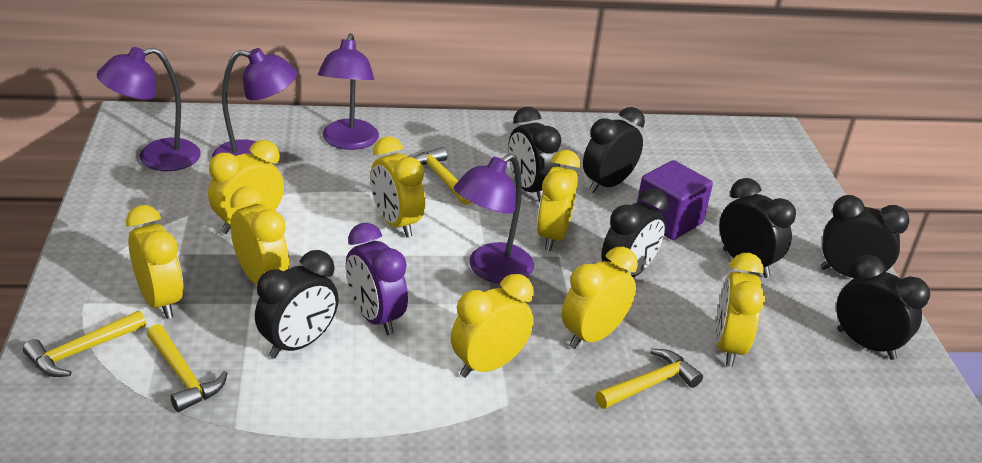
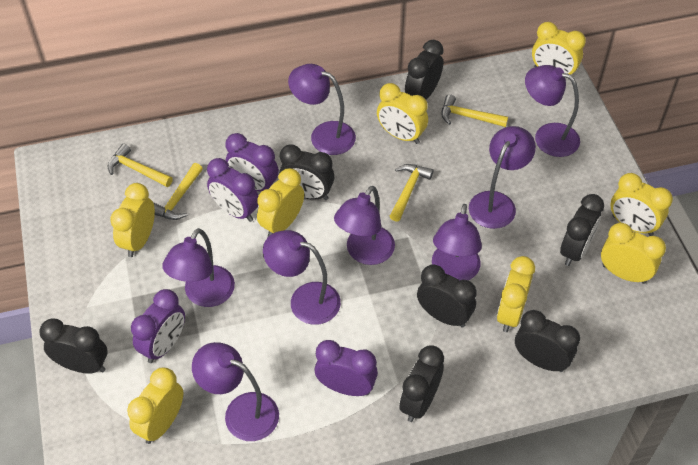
purple clock: 1 -> 4
purple cube: 1 -> 0
purple lamp: 4 -> 8

